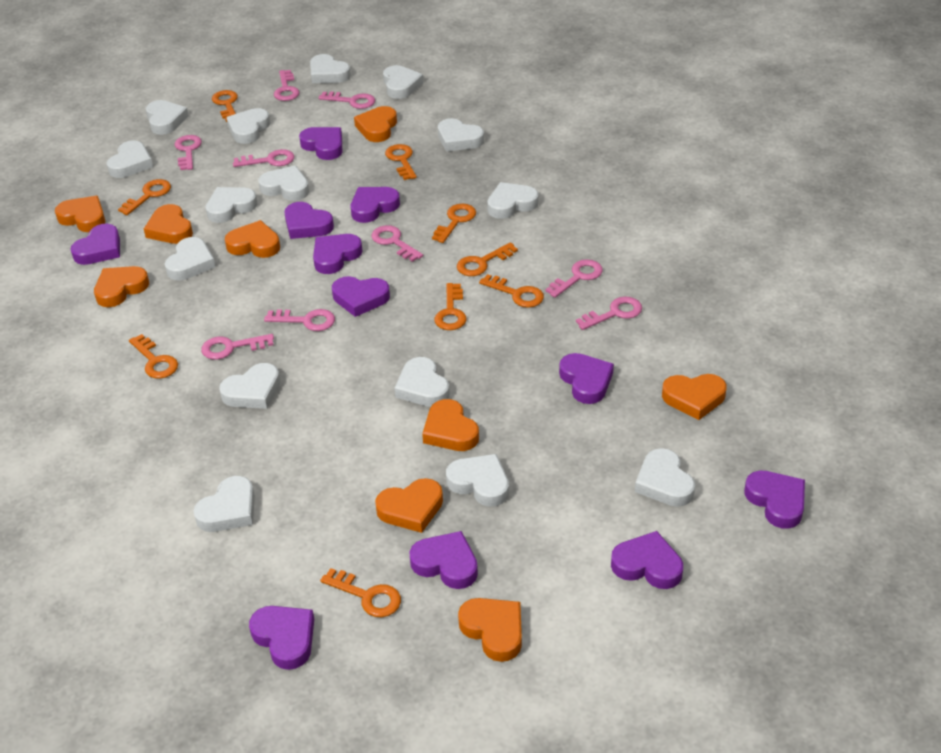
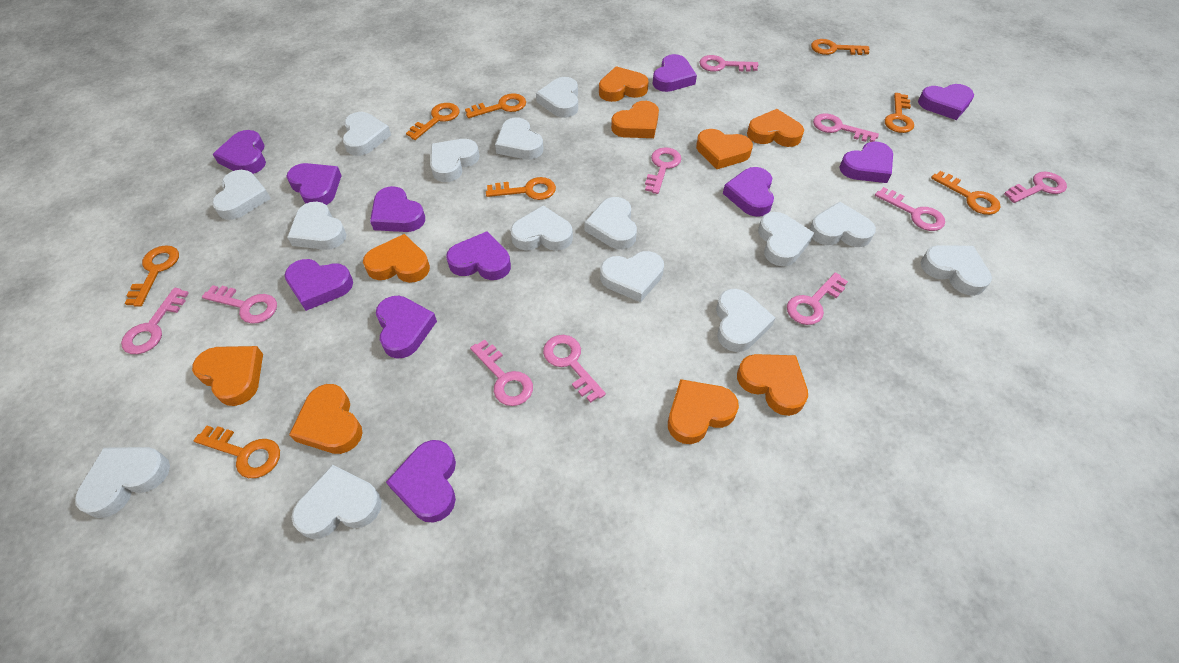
orange key: 9 -> 8
pink key: 9 -> 10

